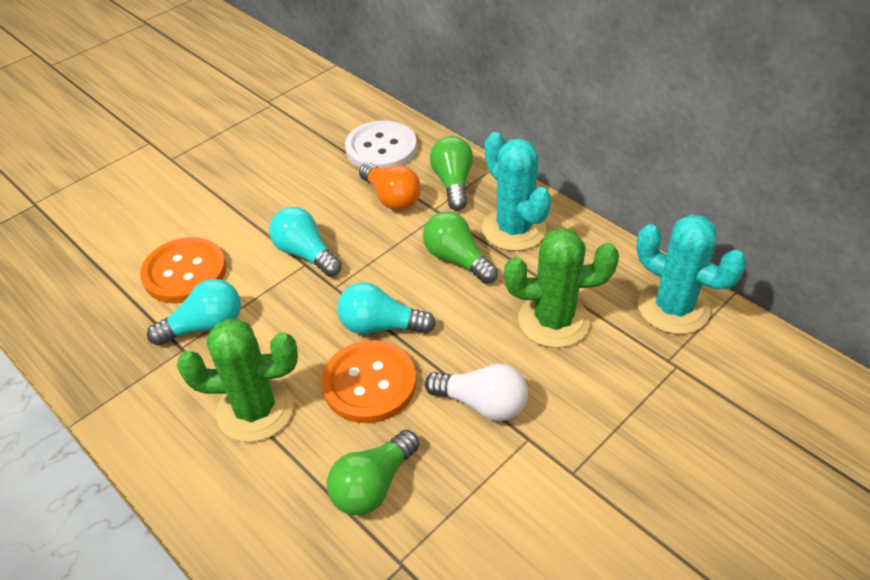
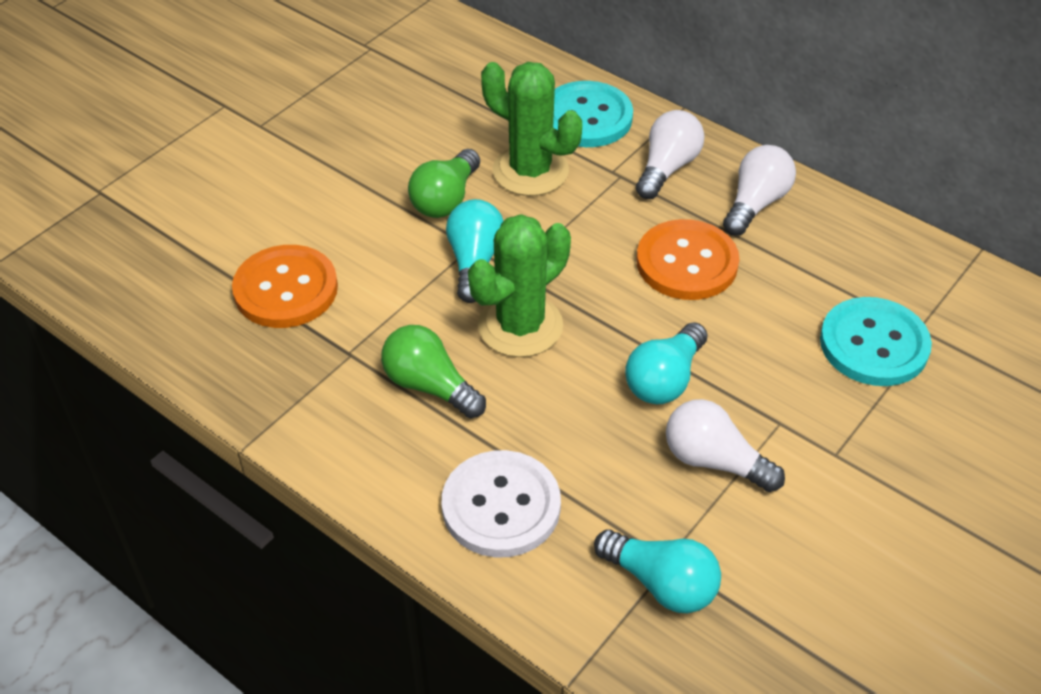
green light bulb: 3 -> 2
orange light bulb: 1 -> 0
turquoise button: 0 -> 2
turquoise cactus: 2 -> 0
white light bulb: 1 -> 3

